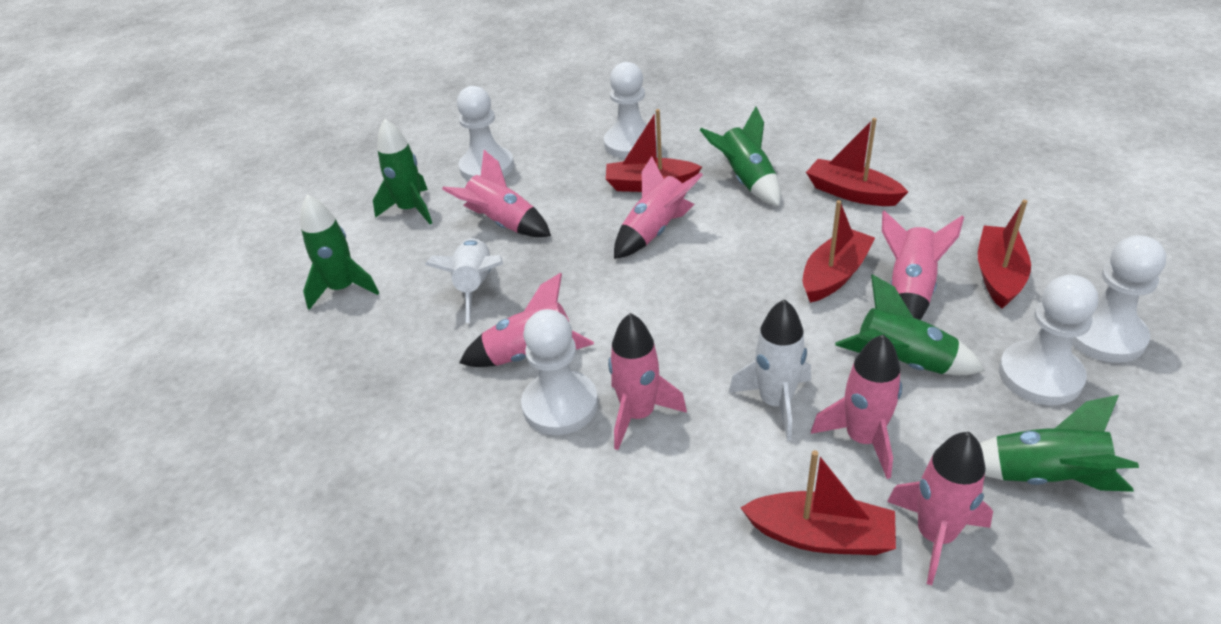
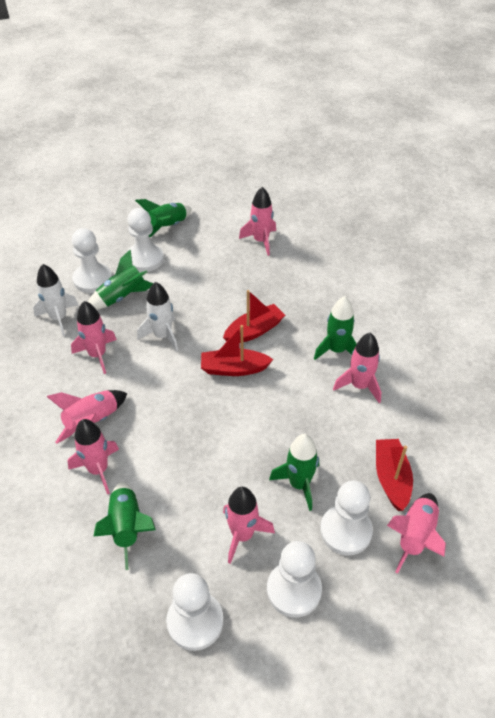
red boat: 5 -> 3

